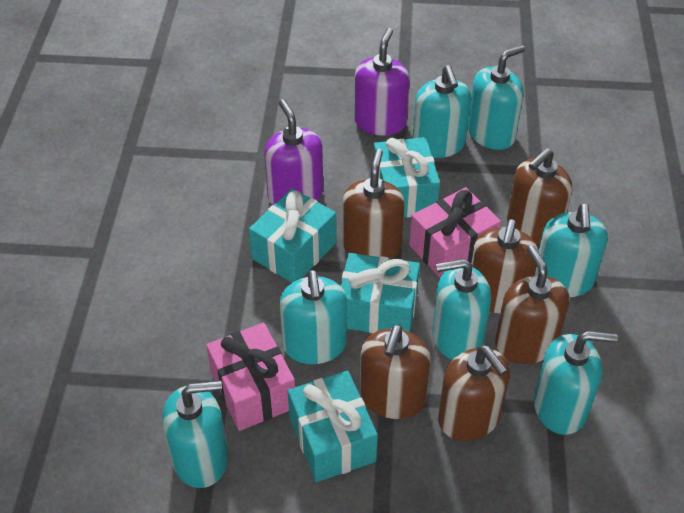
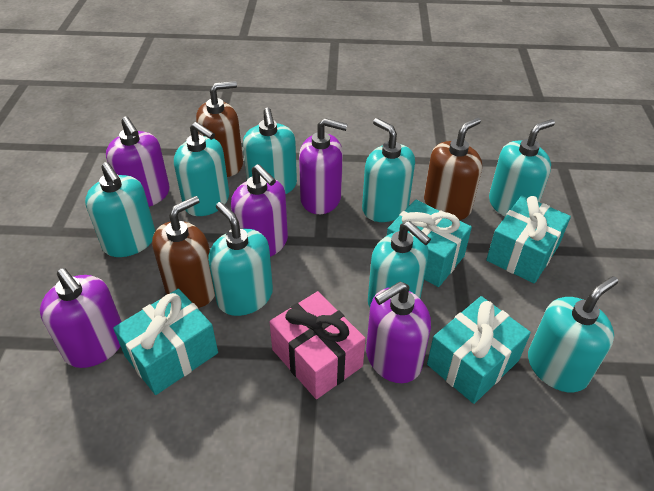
brown soap dispenser: 6 -> 3
pink gift: 2 -> 1
purple soap dispenser: 2 -> 5
turquoise soap dispenser: 7 -> 8

